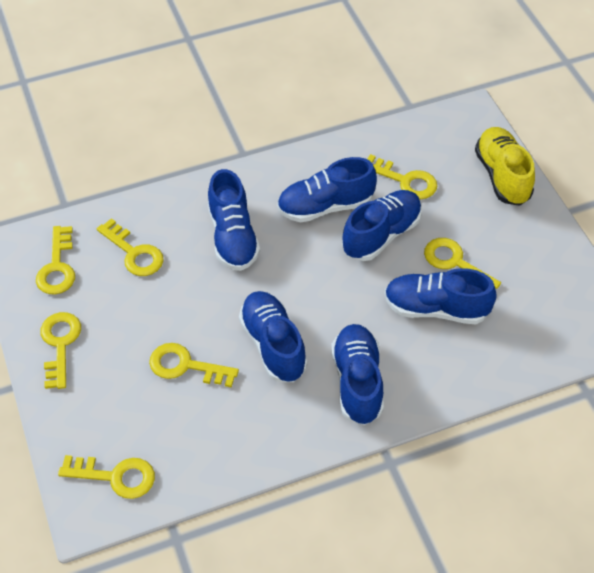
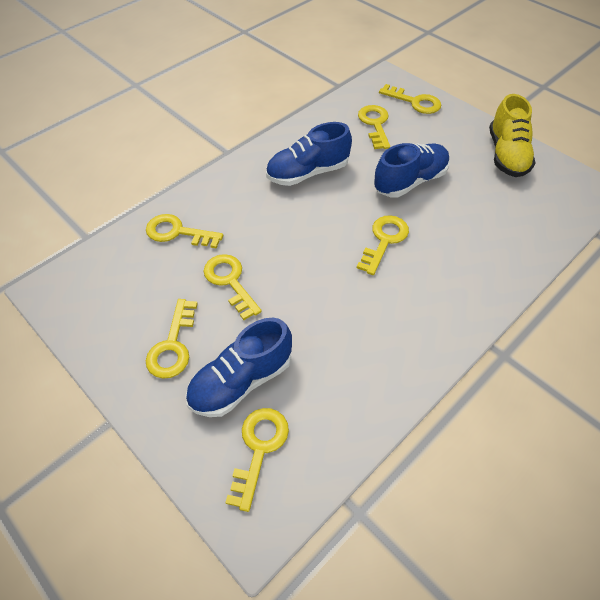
blue shoe: 6 -> 3

